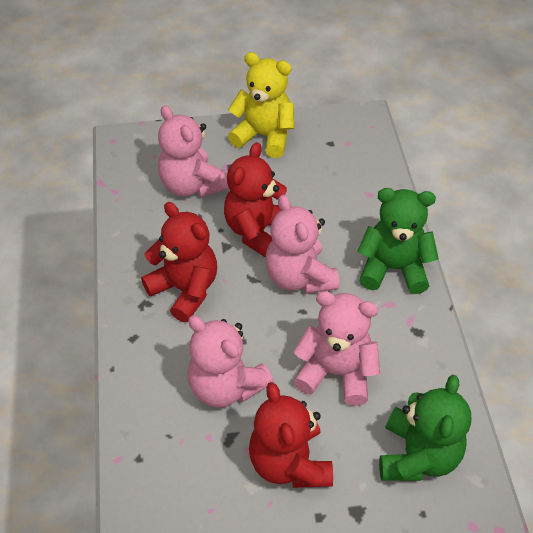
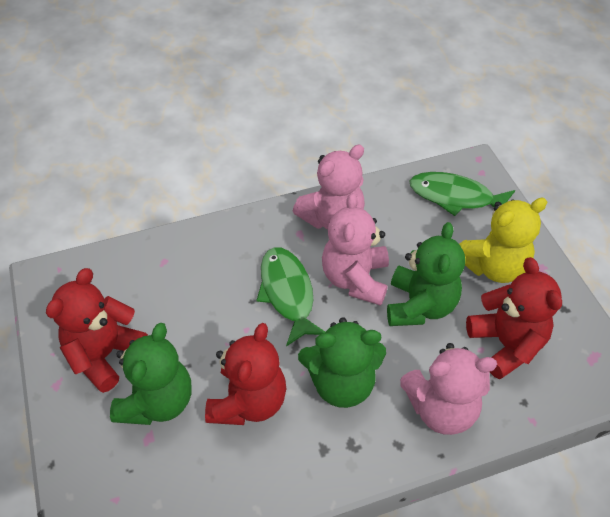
green fish: 0 -> 2
green teddy bear: 2 -> 3
pink teddy bear: 4 -> 3

